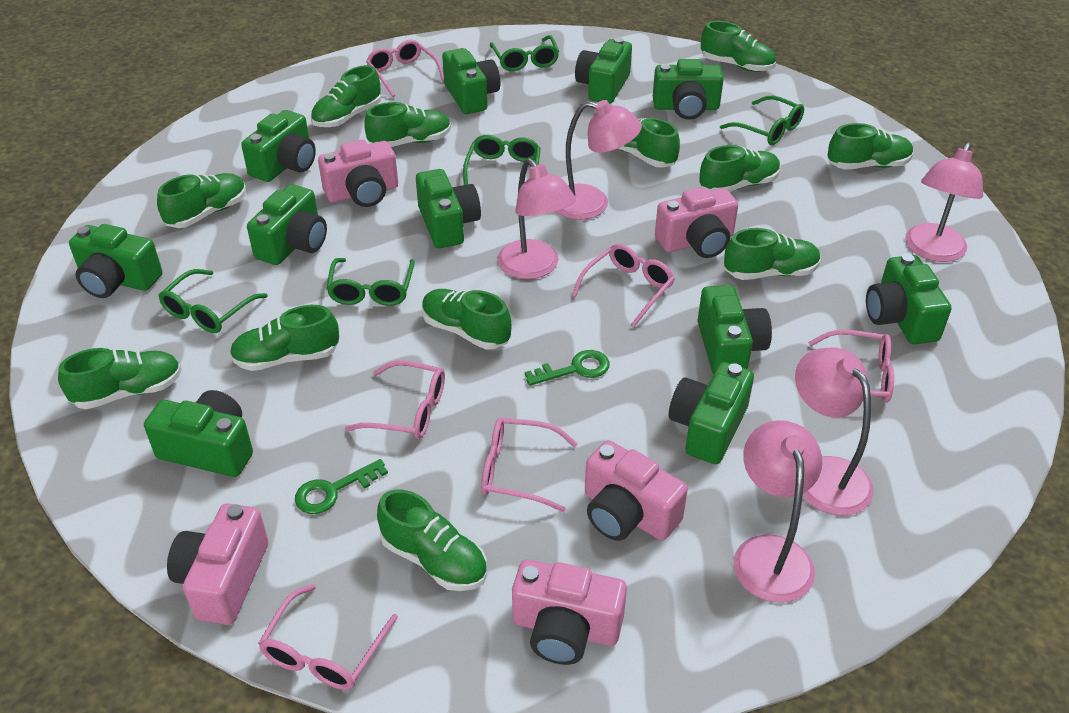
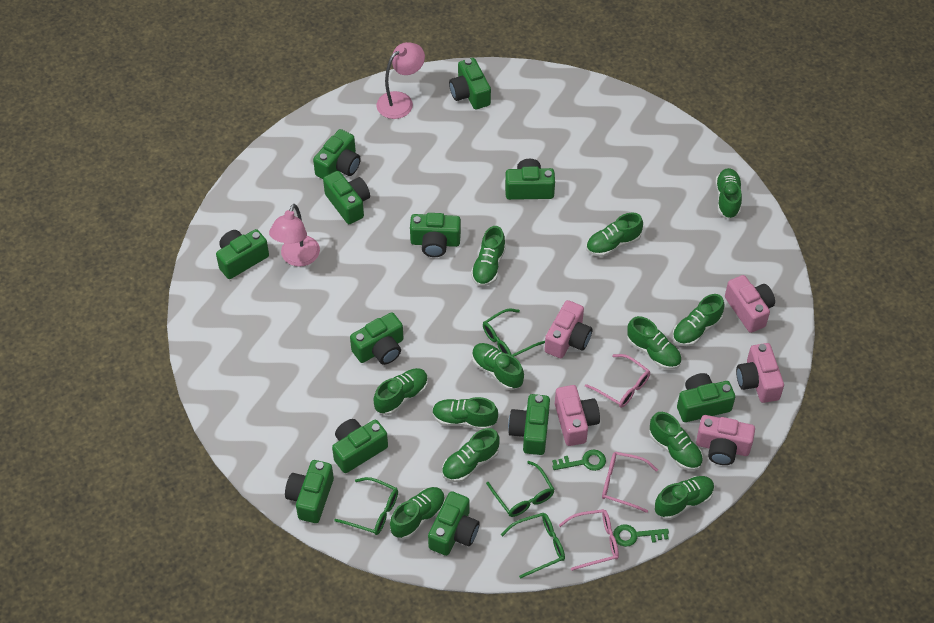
green camera: 11 -> 12
green glasses: 5 -> 4
pink glasses: 6 -> 3
pink lamp: 5 -> 2

